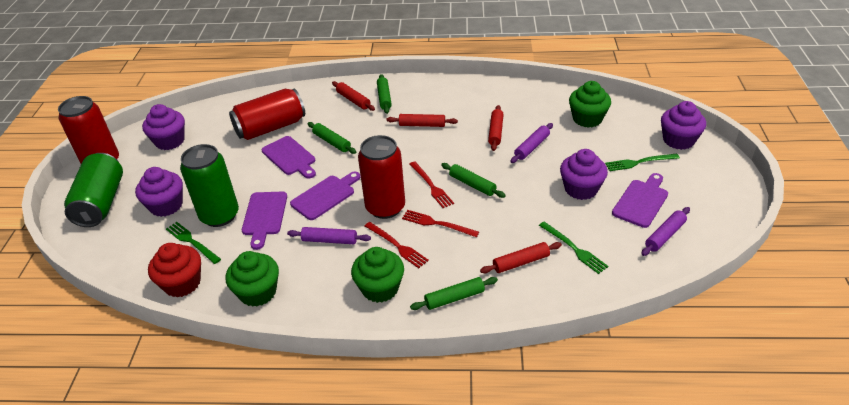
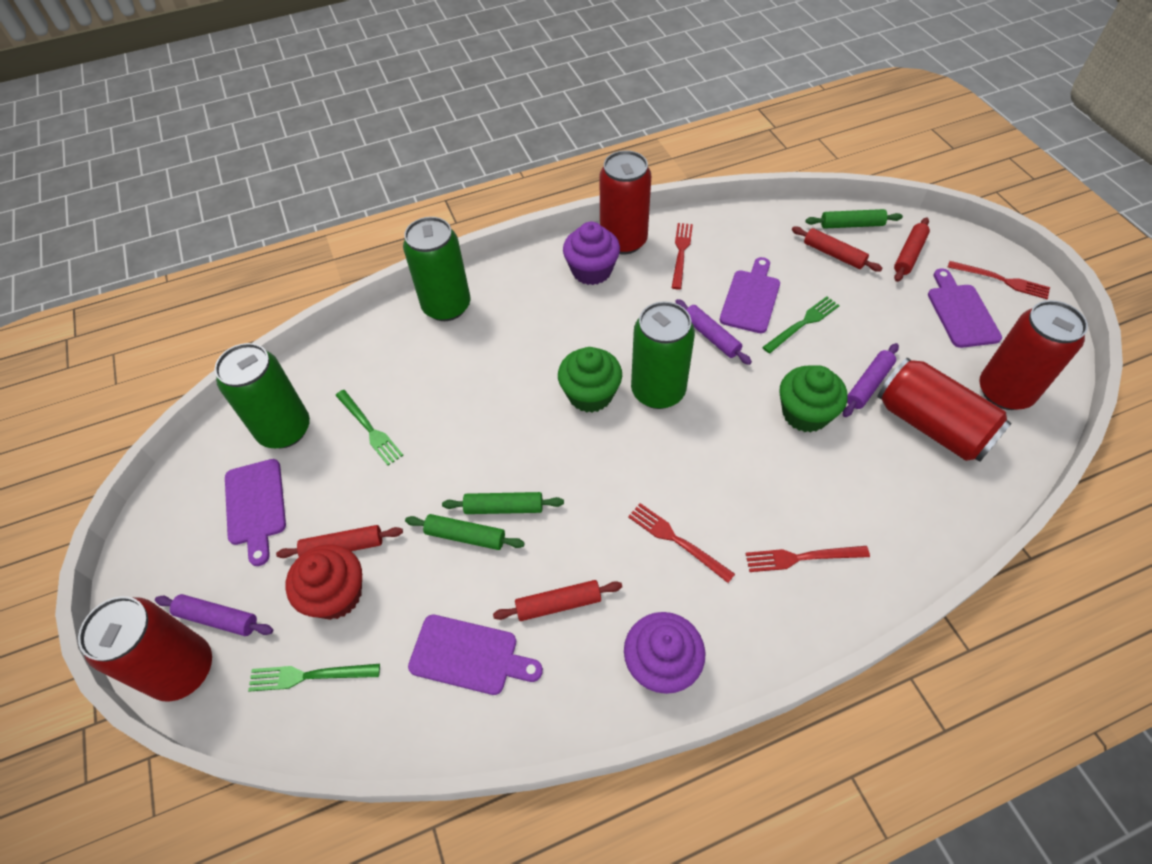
green can: 2 -> 3
green cupcake: 3 -> 2
green rolling pin: 4 -> 3
purple cupcake: 4 -> 2
red can: 3 -> 4
red fork: 3 -> 4

